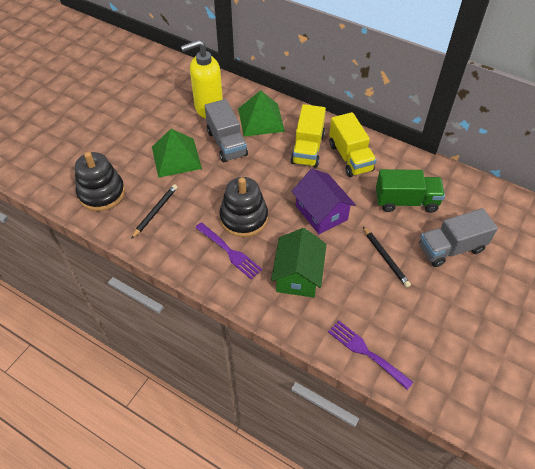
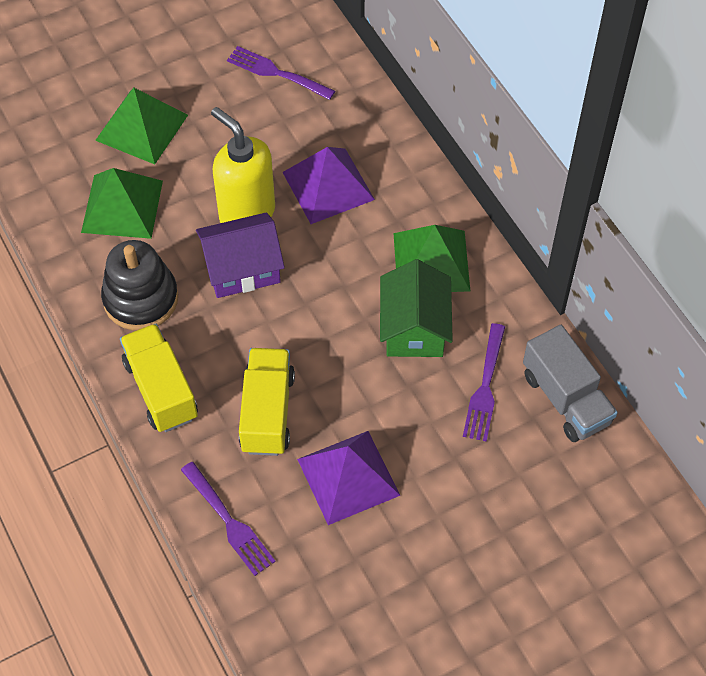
black pencil: 2 -> 0
black stacking toy: 2 -> 1
green pyramid: 2 -> 3
green truck: 1 -> 0
grey truck: 2 -> 1
purple fork: 2 -> 3
purple pyramid: 0 -> 2

